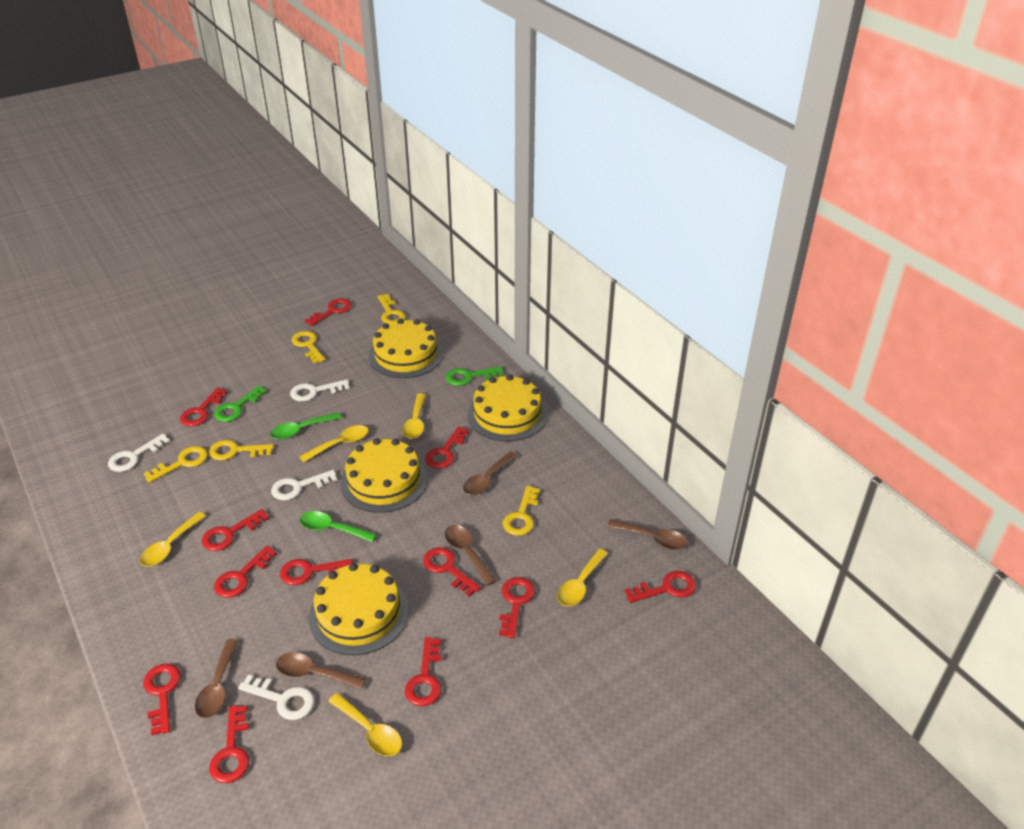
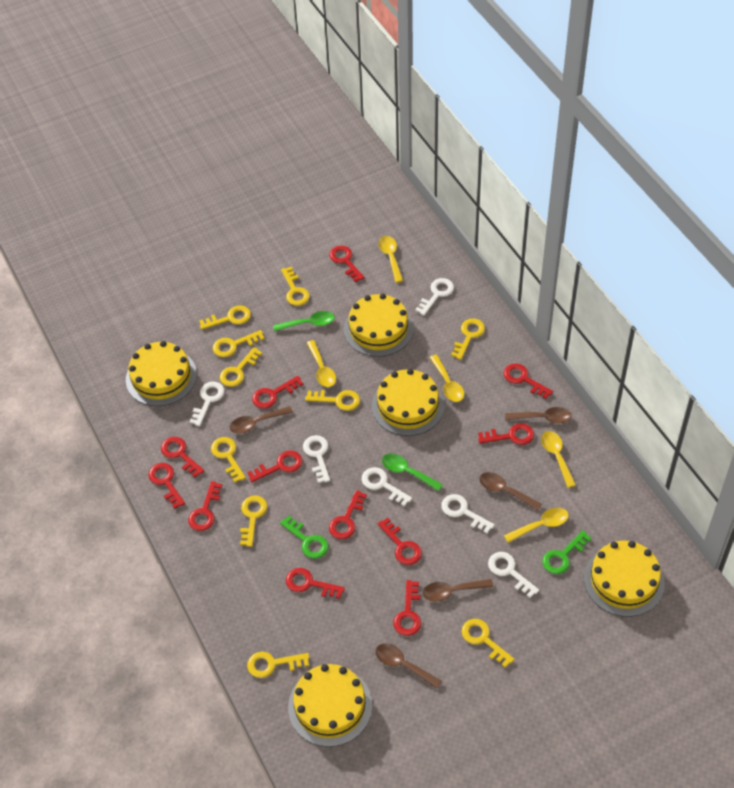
white key: 4 -> 6
yellow cake: 4 -> 5
yellow key: 5 -> 10

